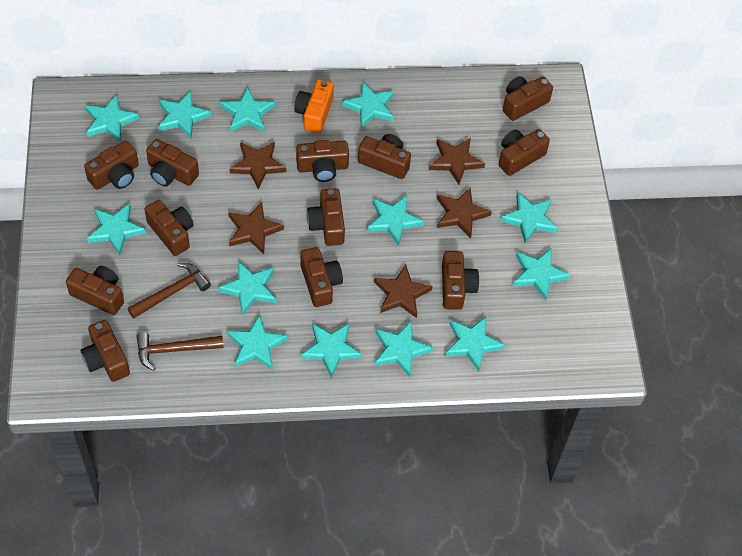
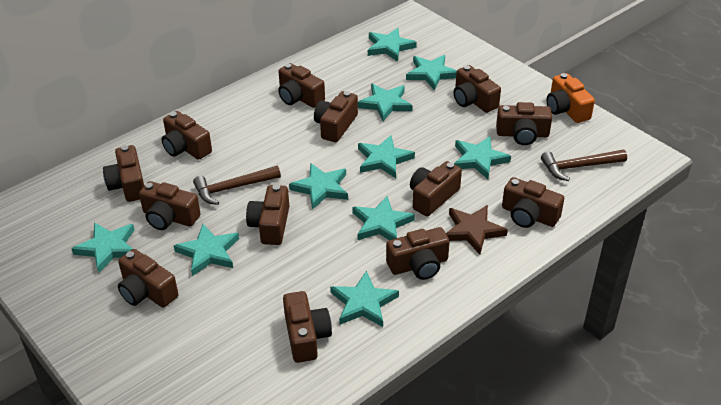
brown camera: 12 -> 13
brown star: 5 -> 1
turquoise star: 13 -> 10

